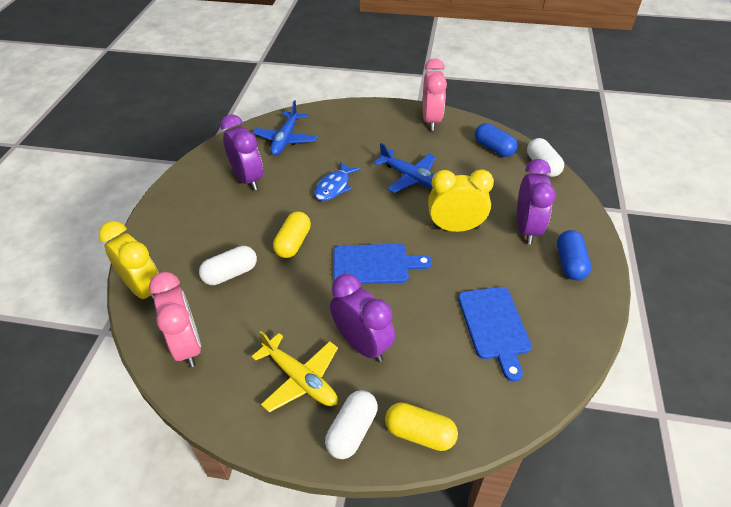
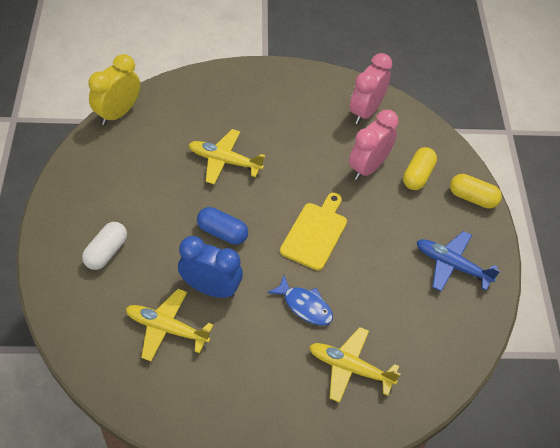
blue capsule: 2 -> 1
blue clock: 0 -> 1
blue cutting board: 2 -> 0
blue plane: 2 -> 1
purple clock: 3 -> 0
white capsule: 3 -> 1
yellow clock: 2 -> 1
yellow cutting board: 0 -> 1
yellow plane: 1 -> 3

